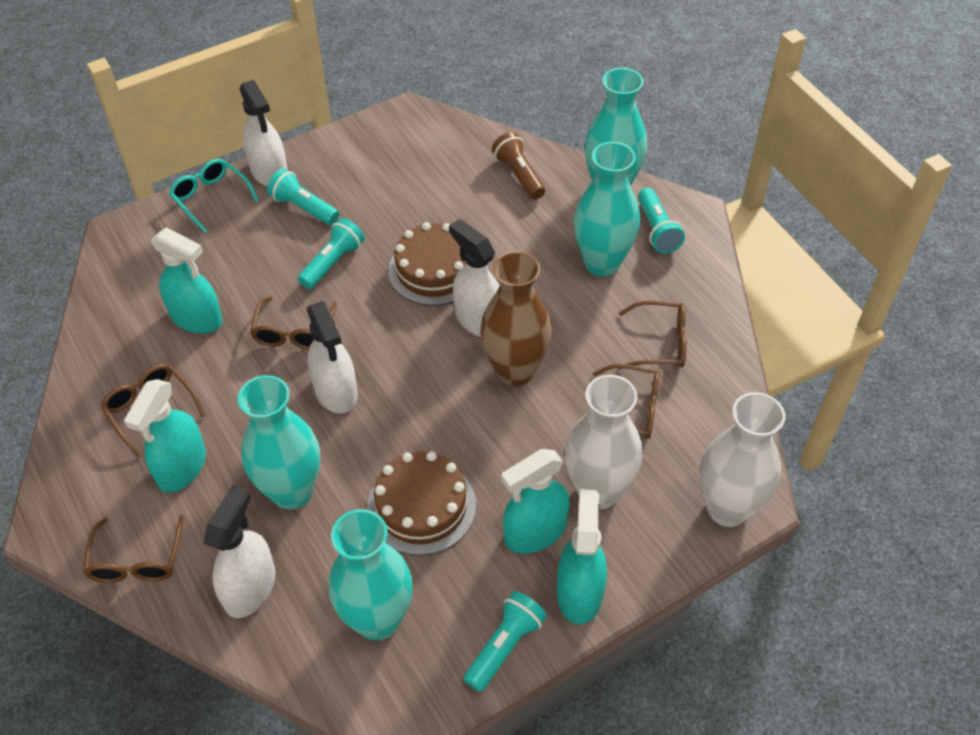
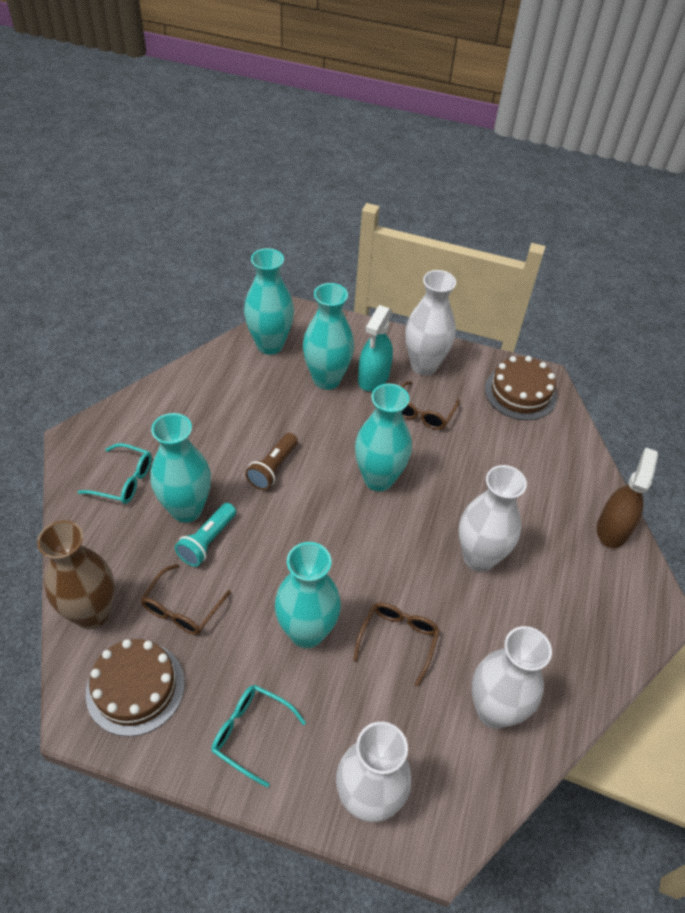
brown glasses: 5 -> 3
brown spray bottle: 0 -> 1
turquoise flashlight: 4 -> 1
turquoise glasses: 1 -> 2
turquoise spray bottle: 4 -> 1
turquoise vase: 4 -> 5
white spray bottle: 4 -> 0
white vase: 2 -> 4

